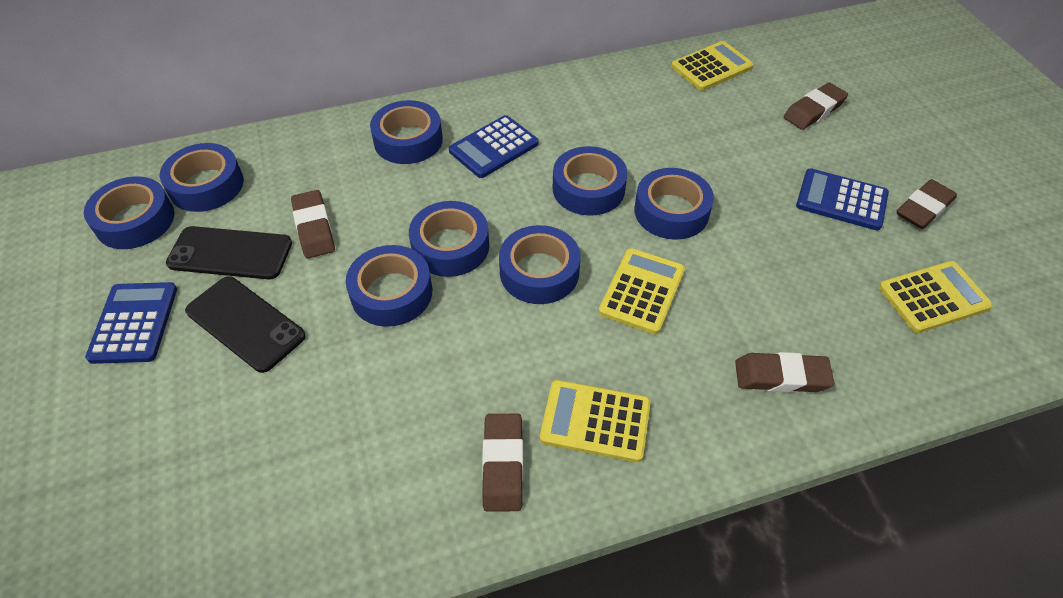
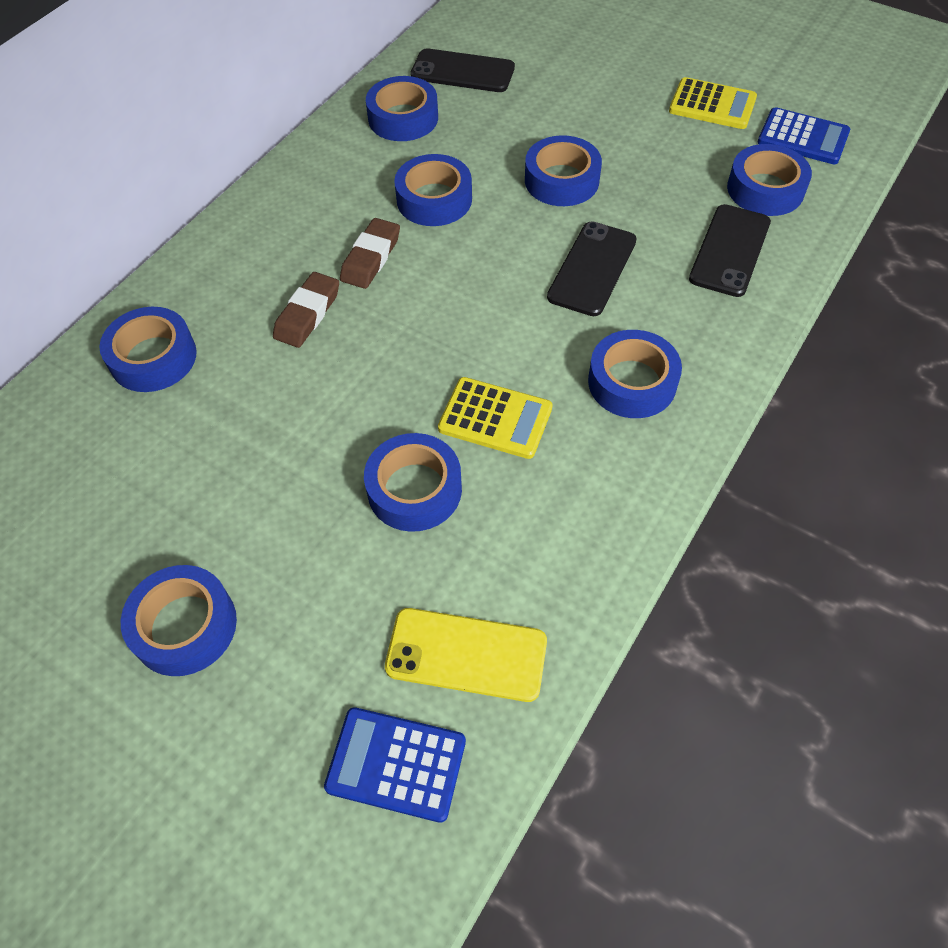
black phone: 2 -> 3
blue calculator: 3 -> 2
brown eraser: 5 -> 2
yellow calculator: 4 -> 2
yellow phone: 0 -> 1

